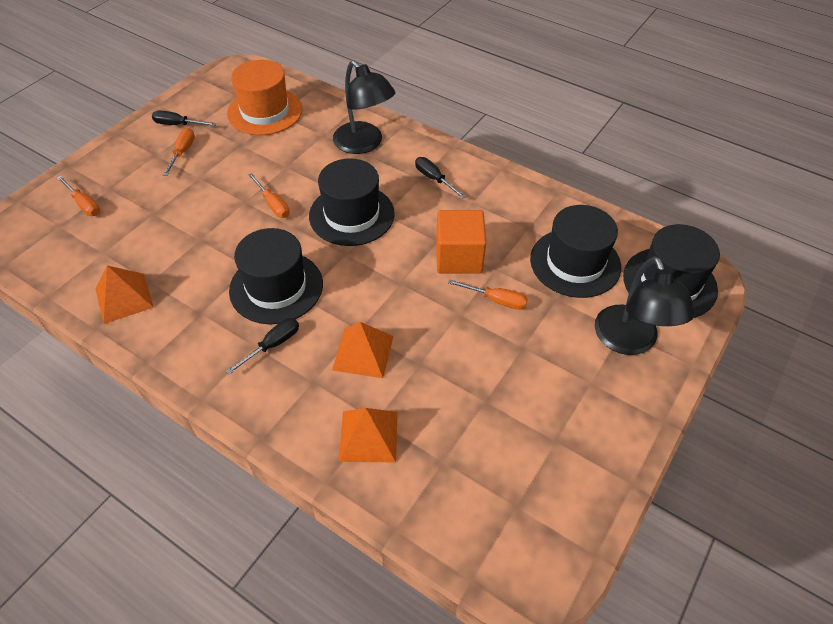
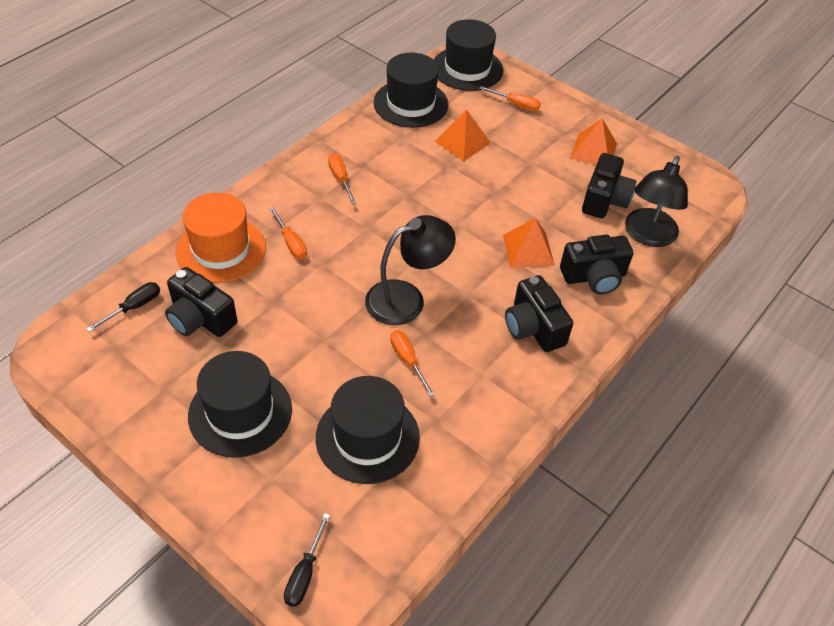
black camera: 0 -> 4
black screwdriver: 3 -> 2
orange cube: 1 -> 0

